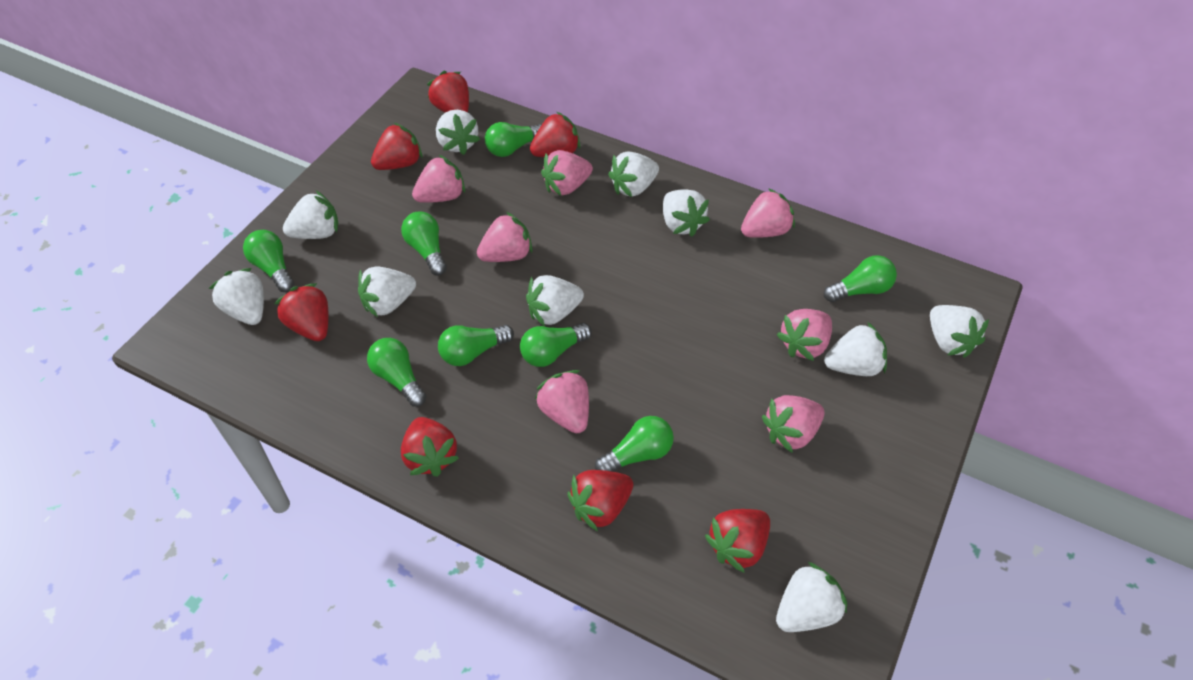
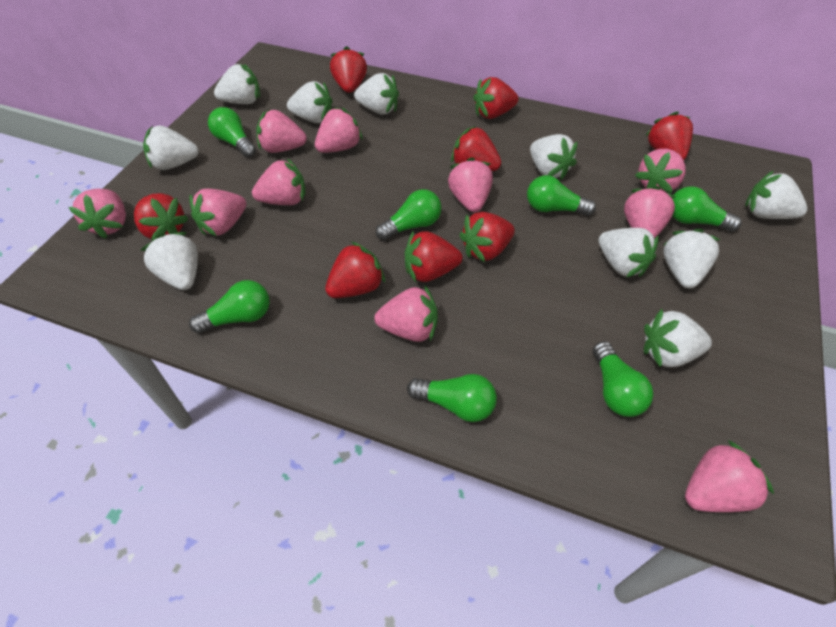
green light bulb: 8 -> 7
pink strawberry: 7 -> 10
red strawberry: 7 -> 8

